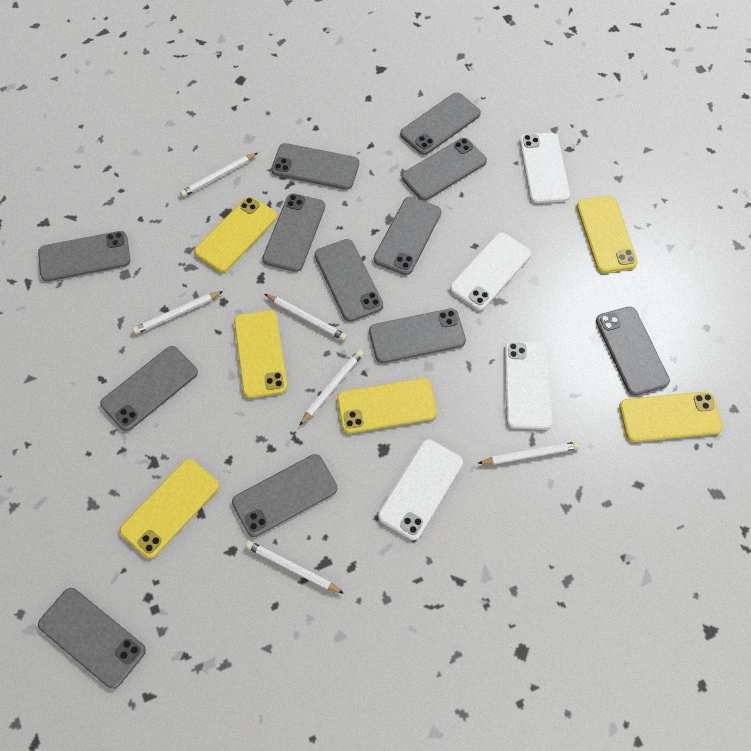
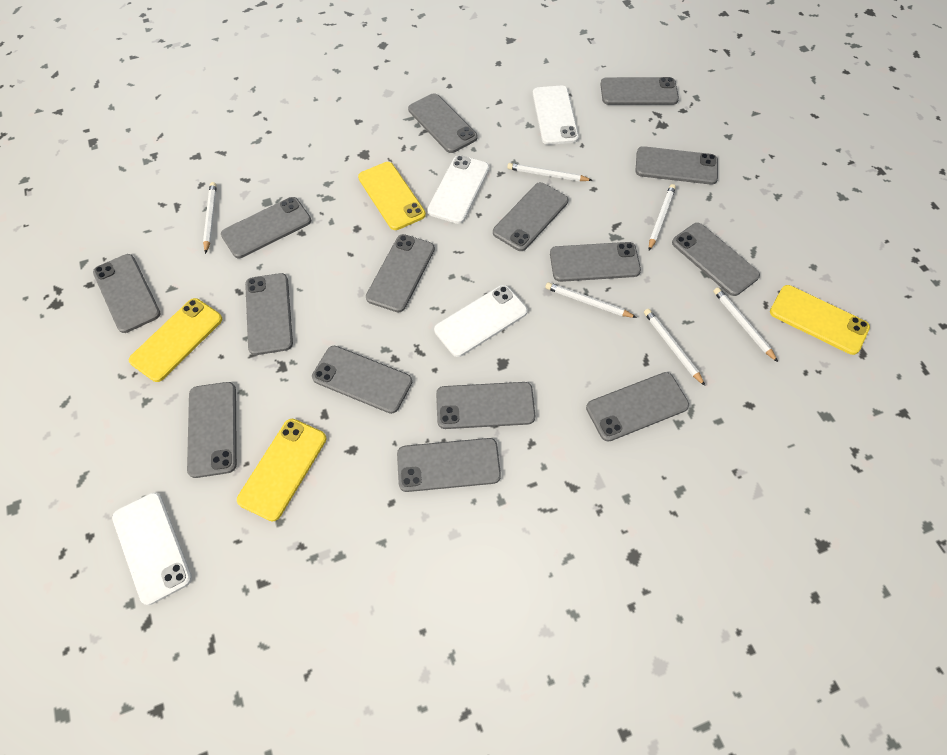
grey phone: 12 -> 15
yellow phone: 6 -> 4

